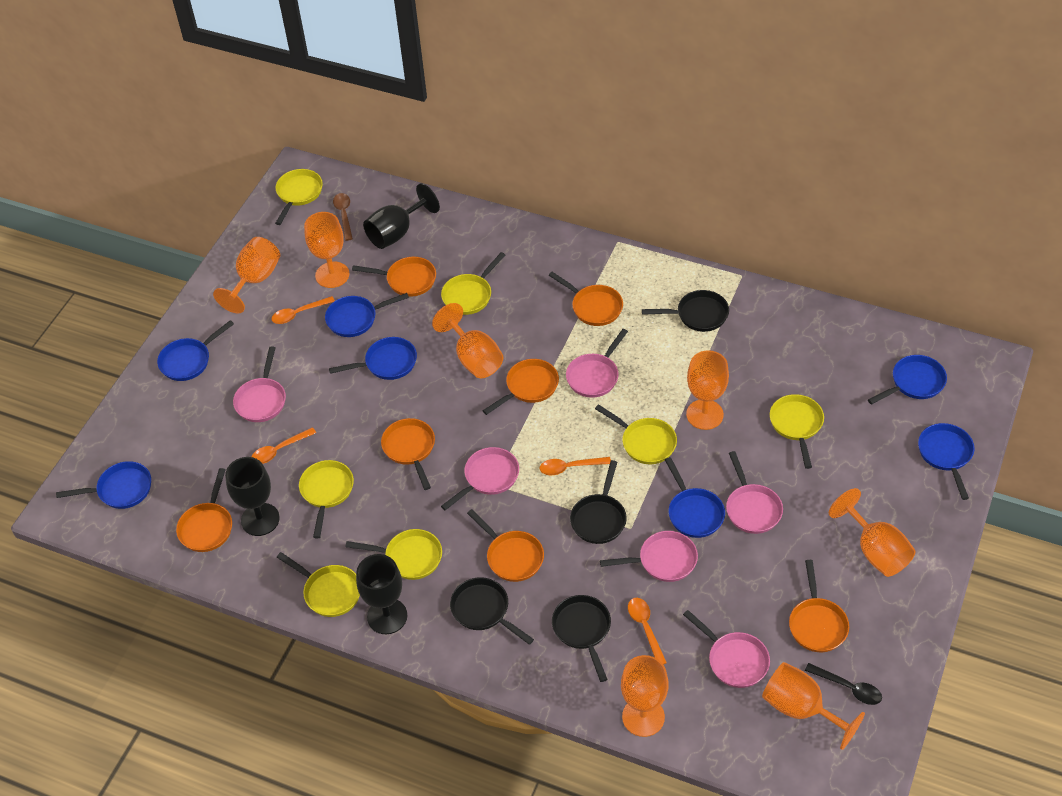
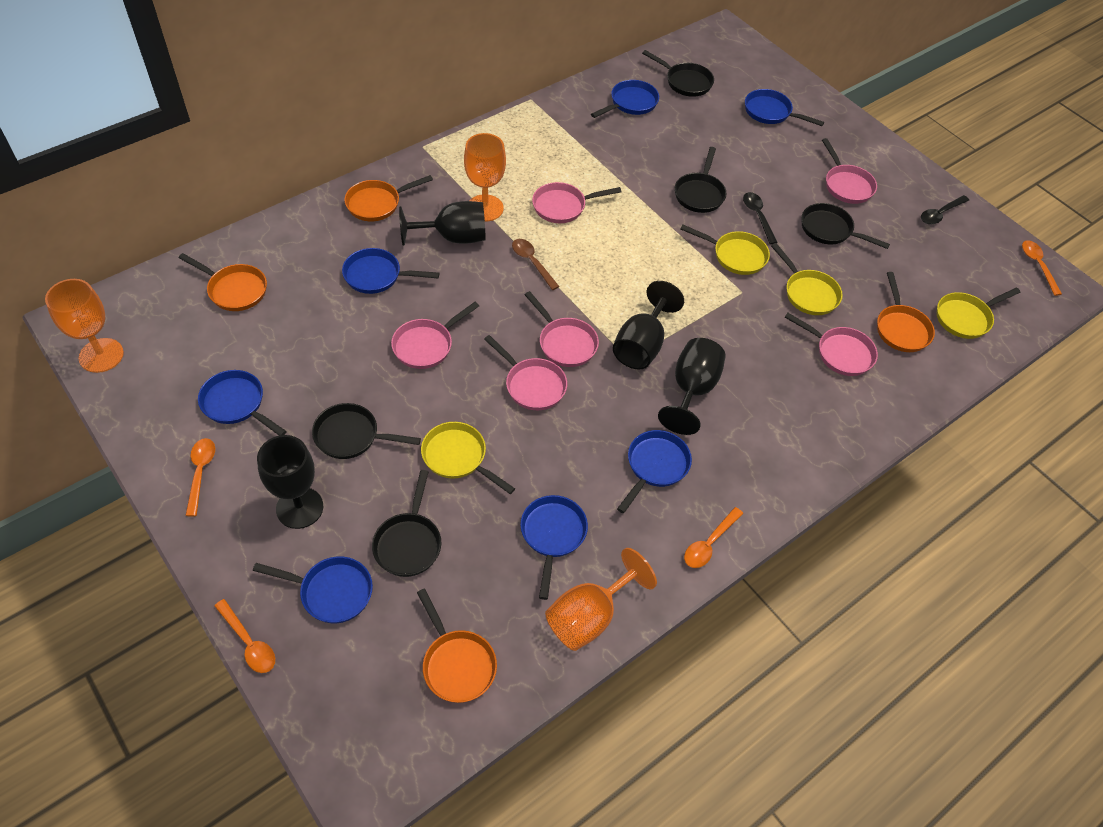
black goblet: 3 -> 4
black pan: 4 -> 5
black spoon: 1 -> 2
orange goblet: 7 -> 3
orange pan: 7 -> 4
yellow pan: 7 -> 4

